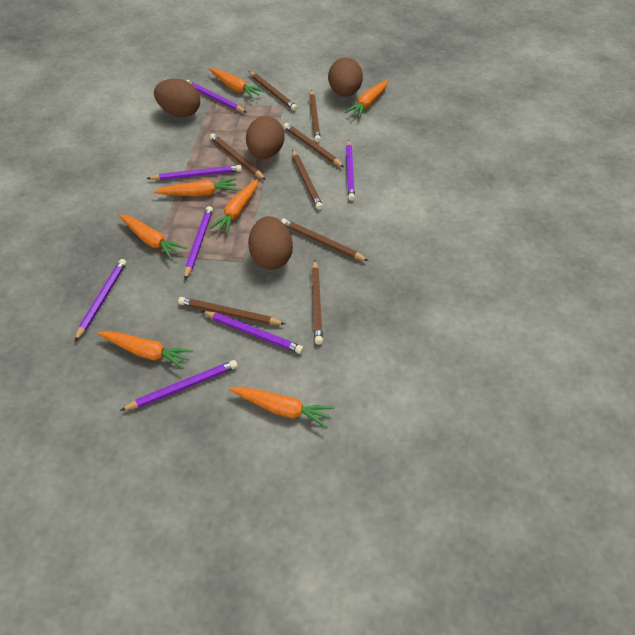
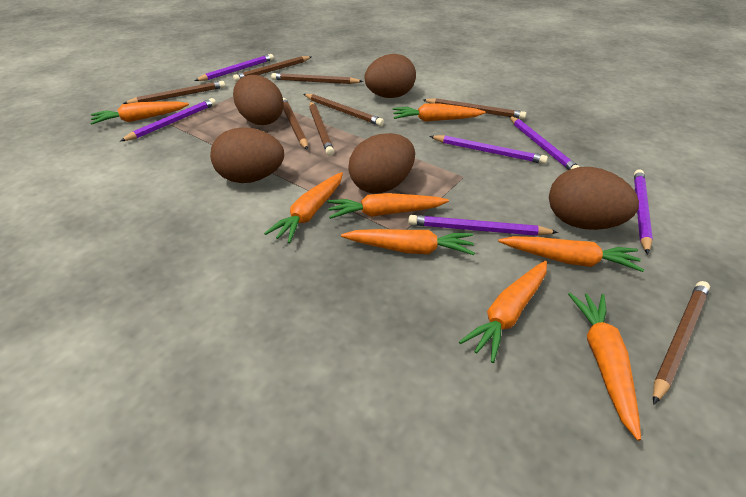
brown egg: 4 -> 5
orange carrot: 7 -> 8
purple pencil: 7 -> 6

